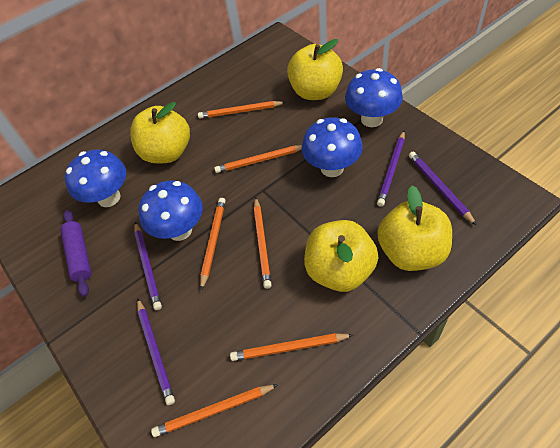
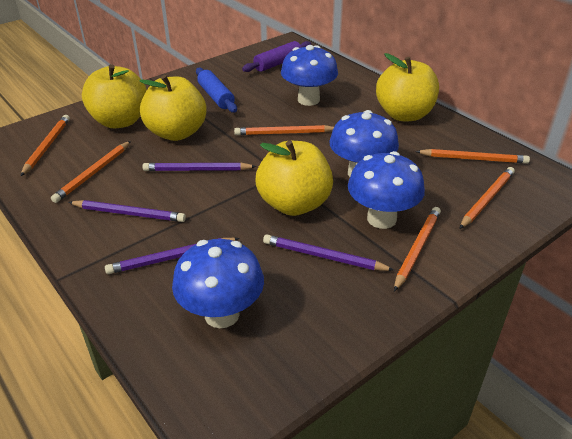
blue rolling pin: 0 -> 1

